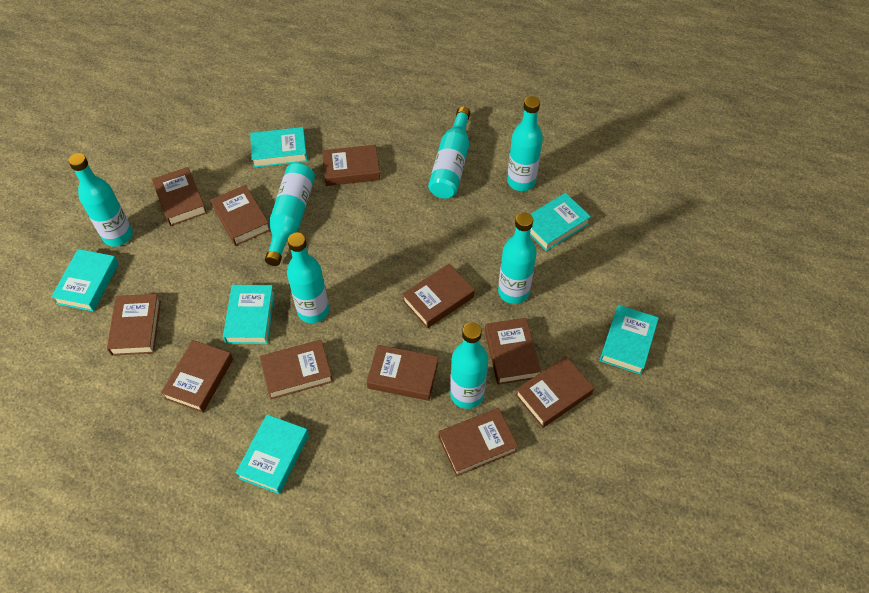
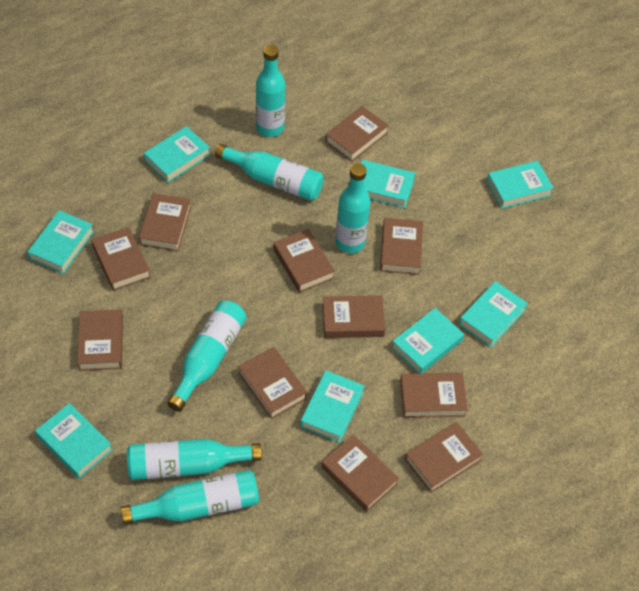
turquoise book: 6 -> 8
turquoise bottle: 7 -> 6

